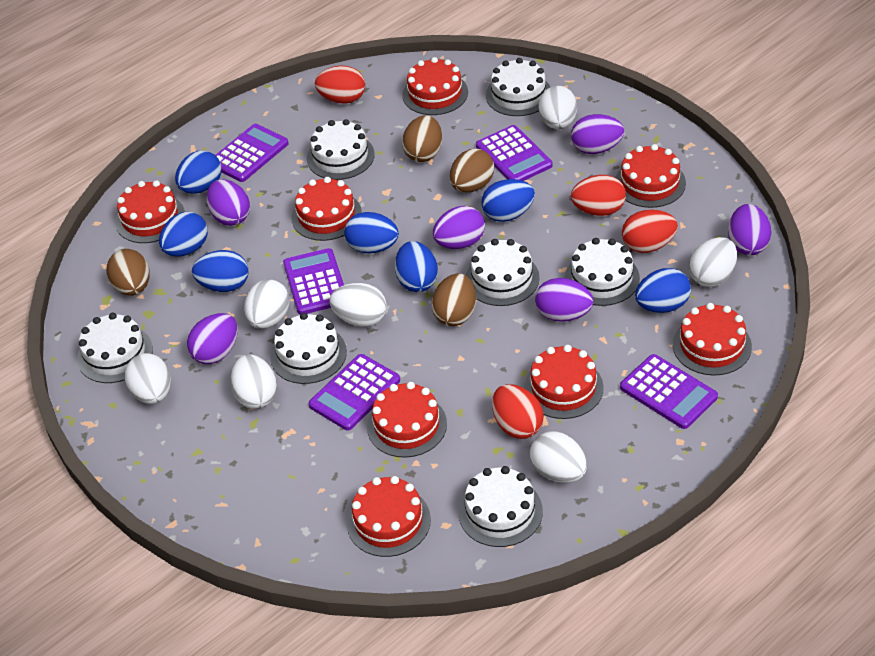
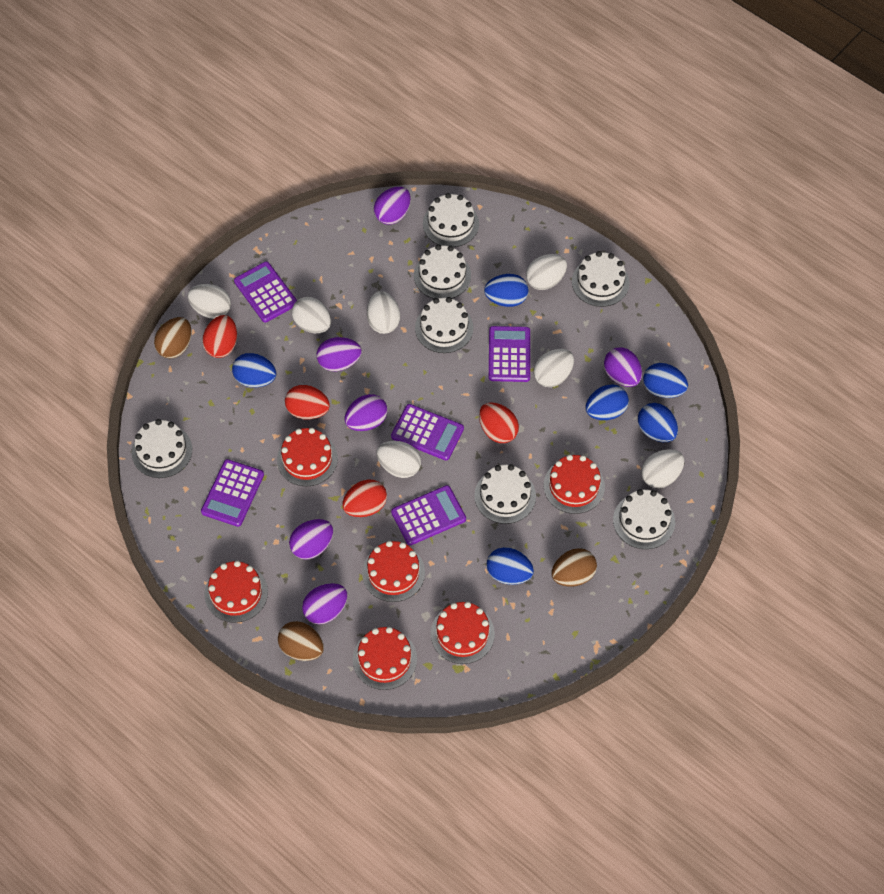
blue egg: 7 -> 6
brown egg: 4 -> 3
red cake: 8 -> 6

